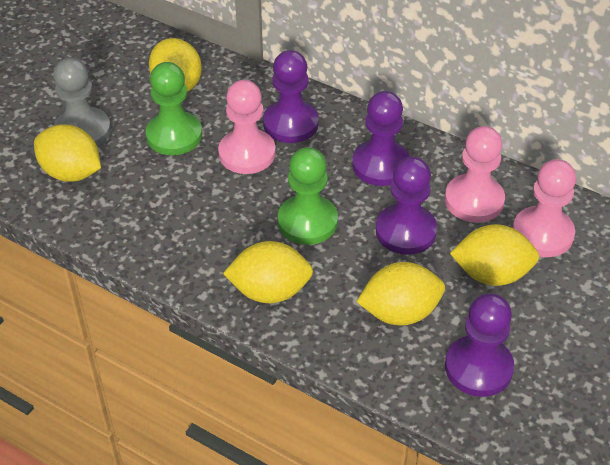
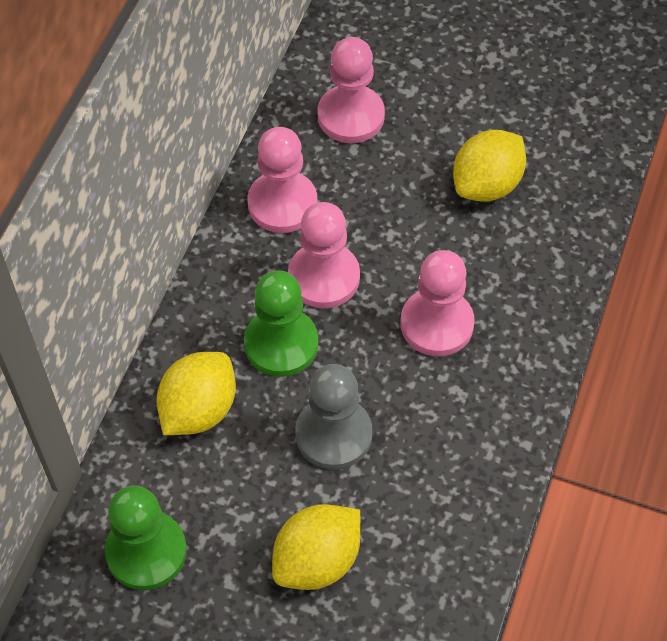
pink pawn: 3 -> 4
purple pawn: 4 -> 0
yellow lemon: 5 -> 3

